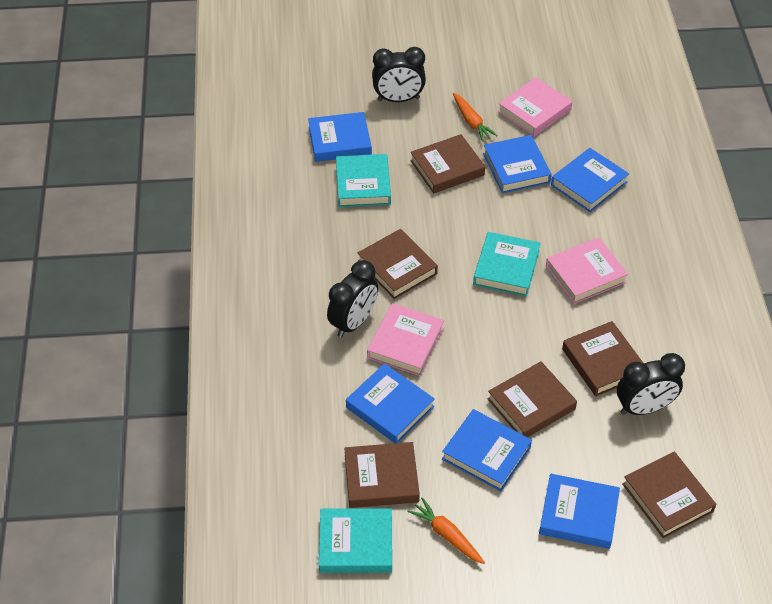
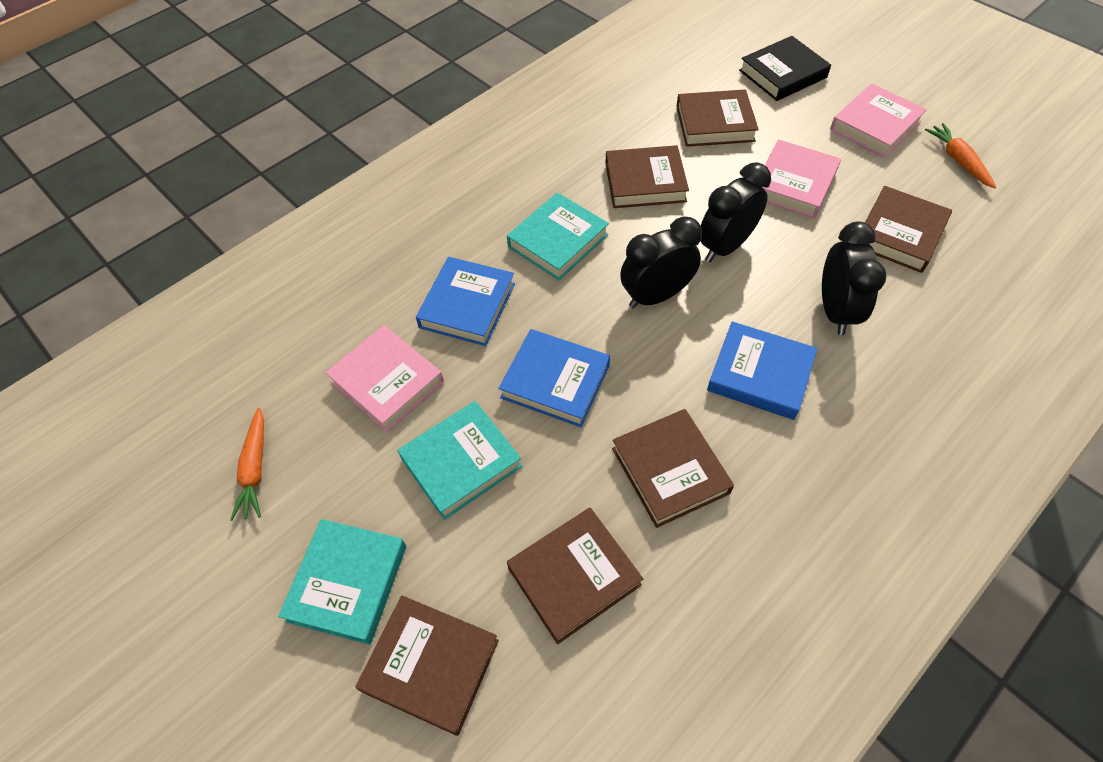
black book: 0 -> 1
blue book: 6 -> 3

